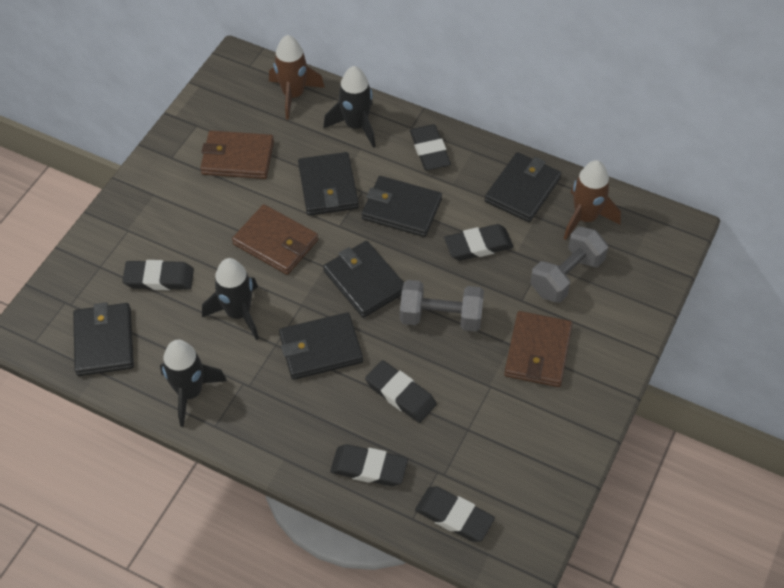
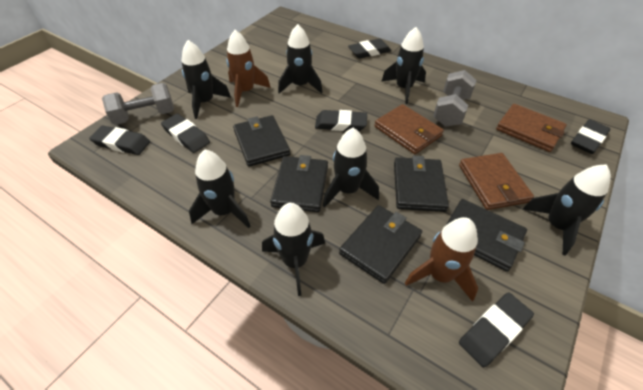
black rocket: 3 -> 7
black wallet: 6 -> 5

